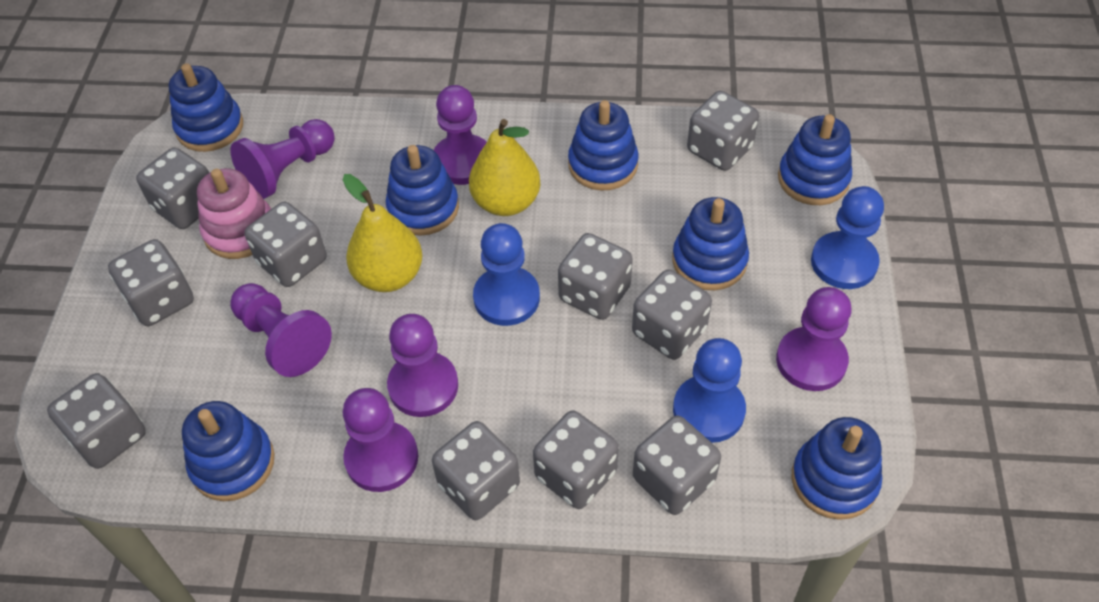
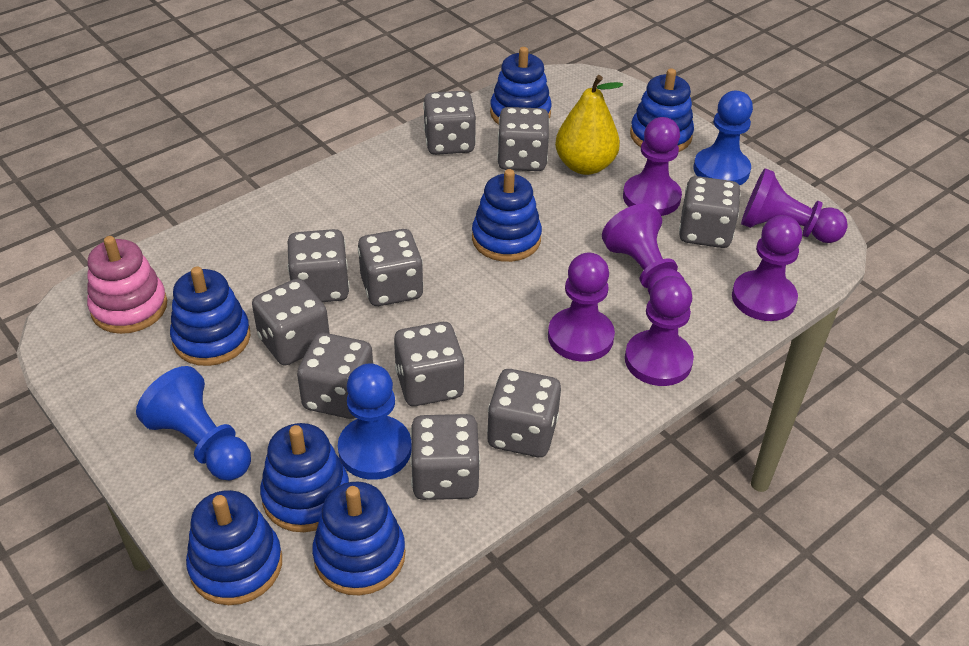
yellow pear: 2 -> 1

